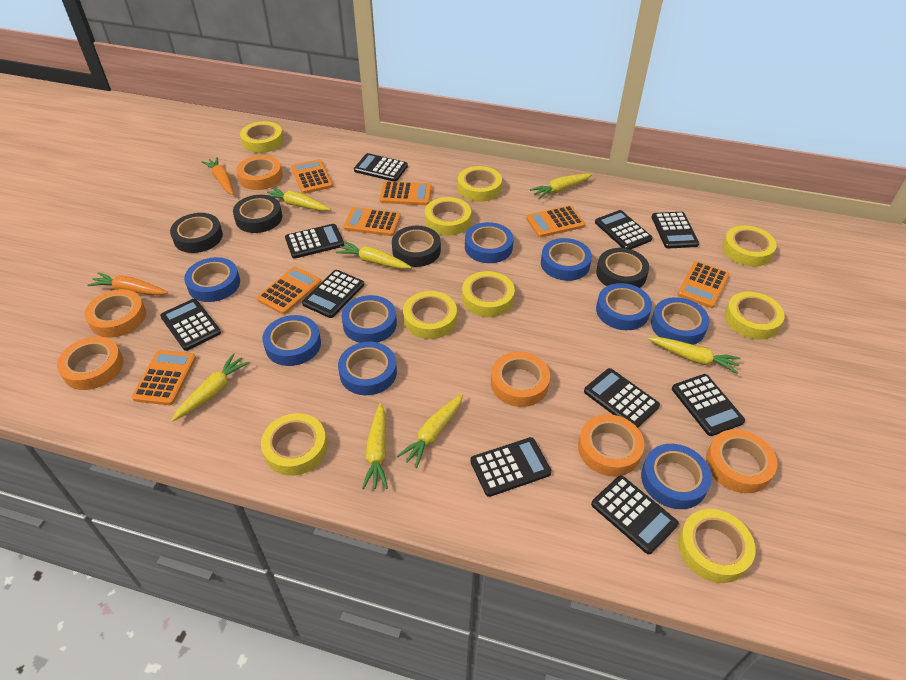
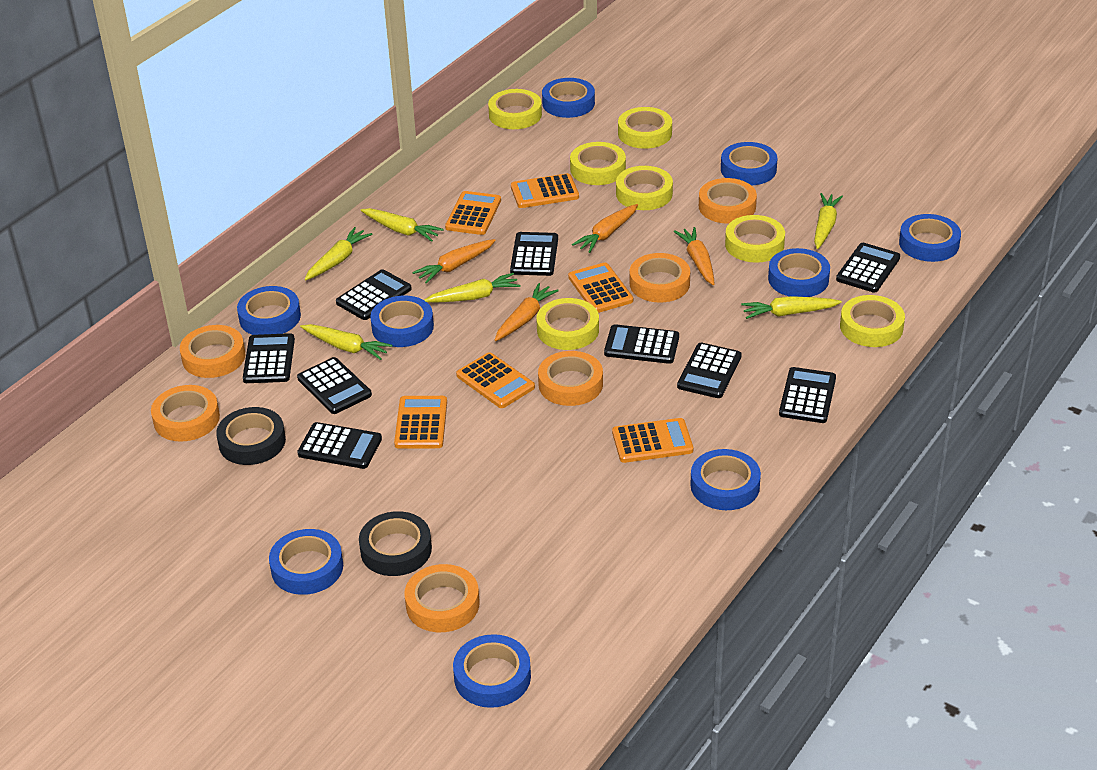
black calculator: 10 -> 9
black tape: 4 -> 2
orange calculator: 7 -> 6
orange carrot: 2 -> 4
yellow carrot: 7 -> 6
yellow tape: 9 -> 7

